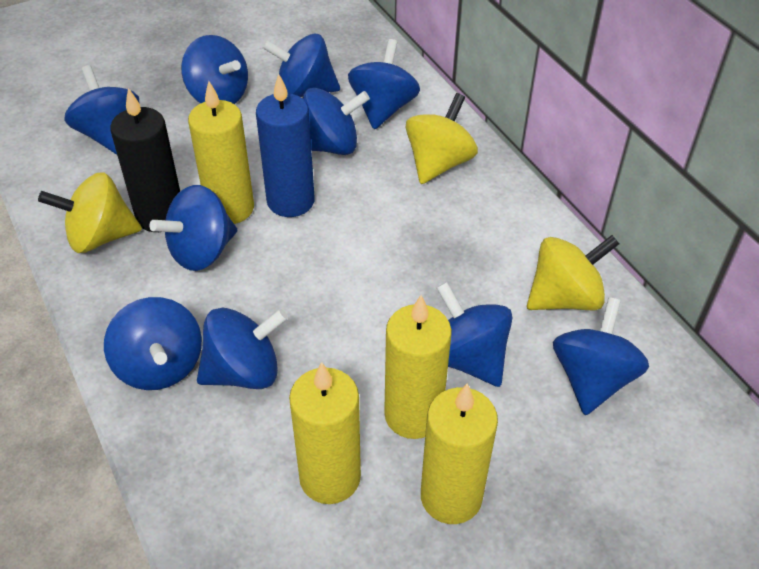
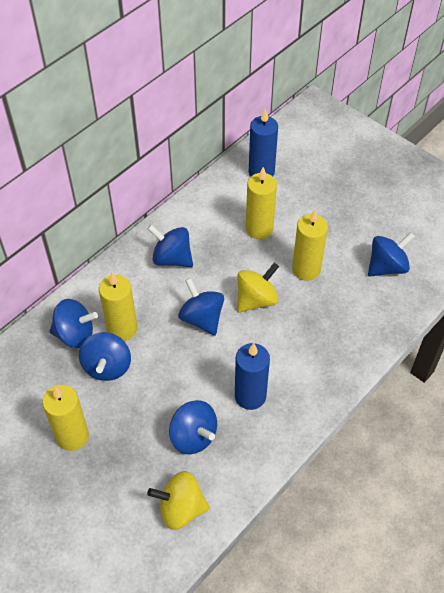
black candle: 1 -> 0
blue candle: 1 -> 2
blue spinning top: 10 -> 6
yellow spinning top: 3 -> 2

